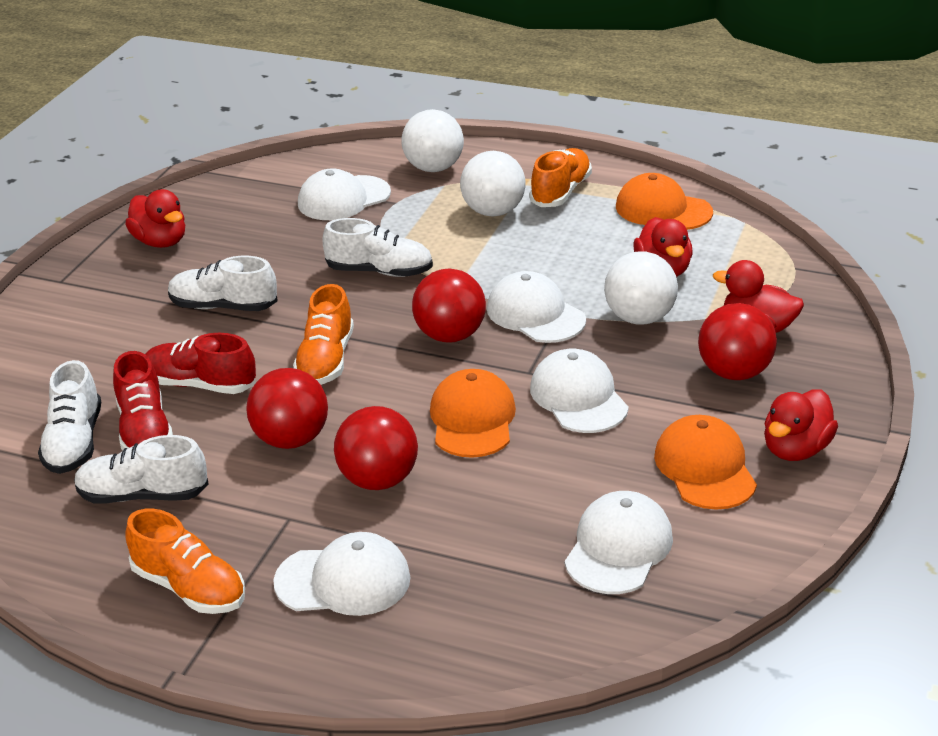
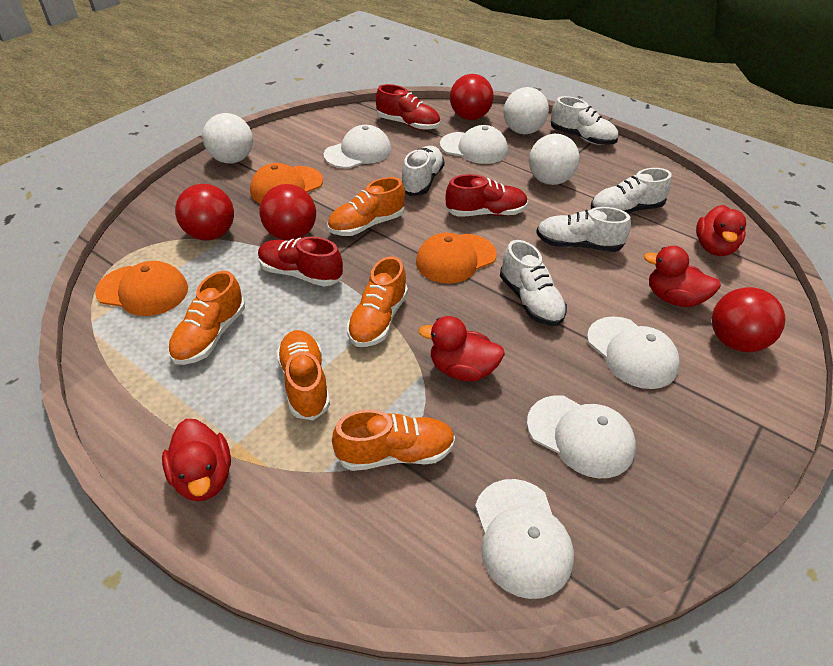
orange shoe: 3 -> 5
red shoe: 2 -> 3
white shoe: 4 -> 5

